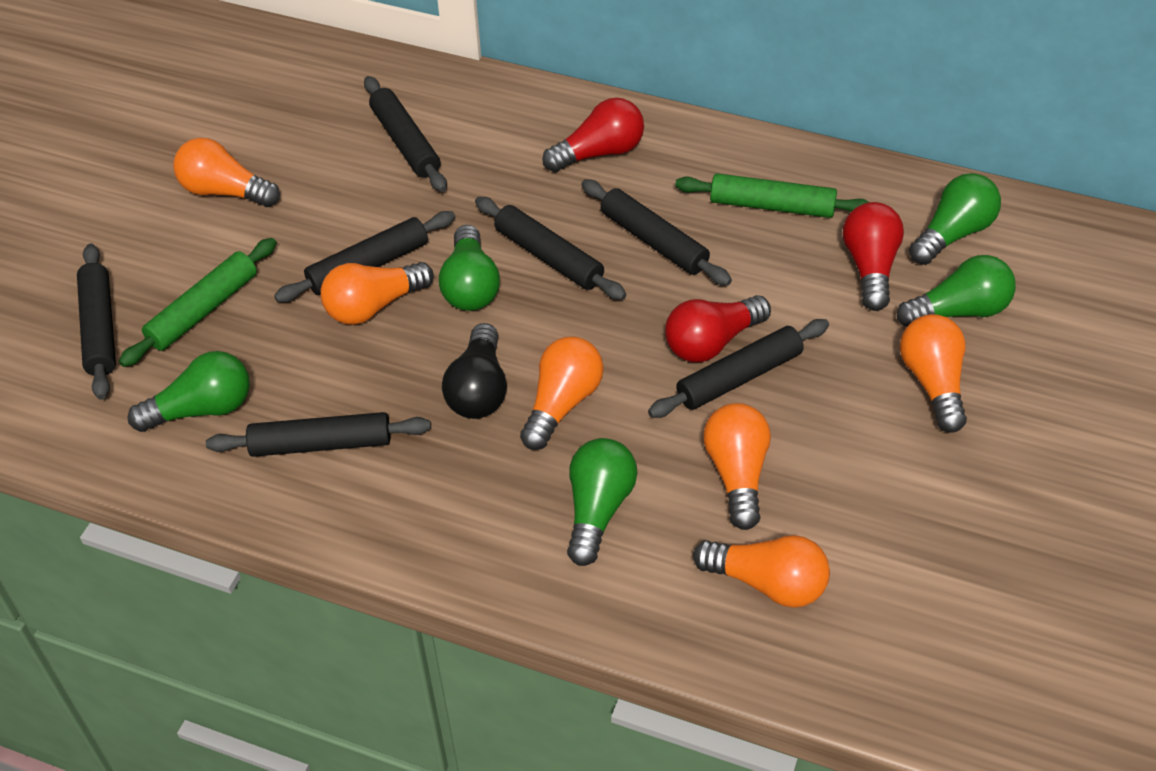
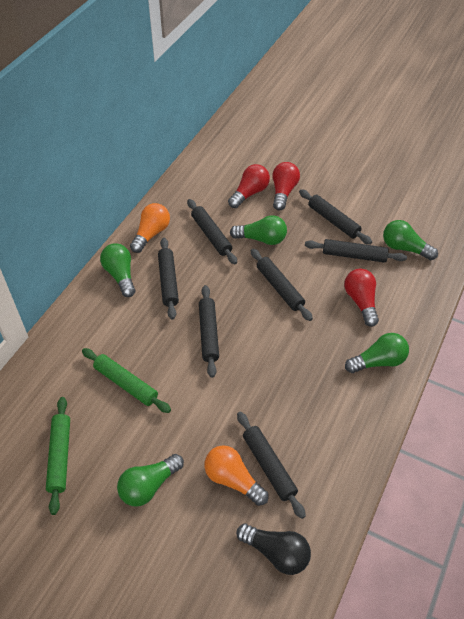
orange light bulb: 6 -> 2

